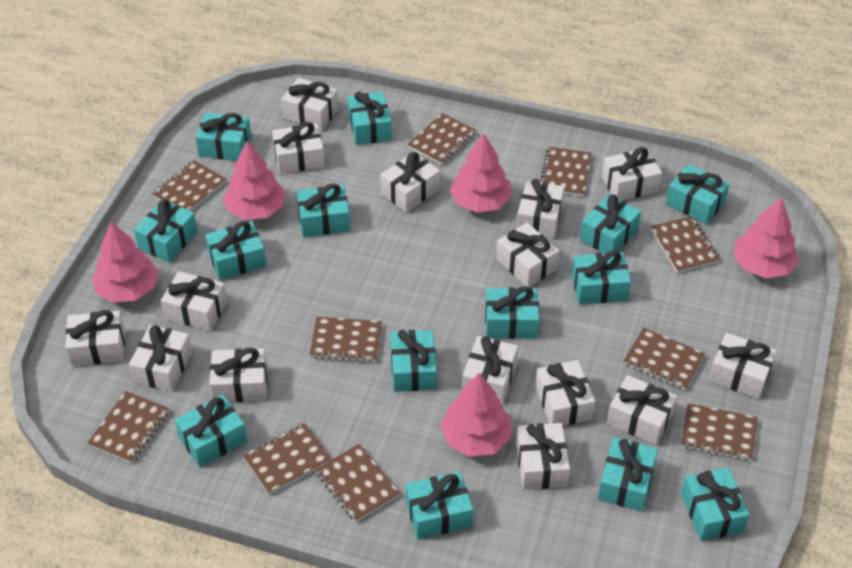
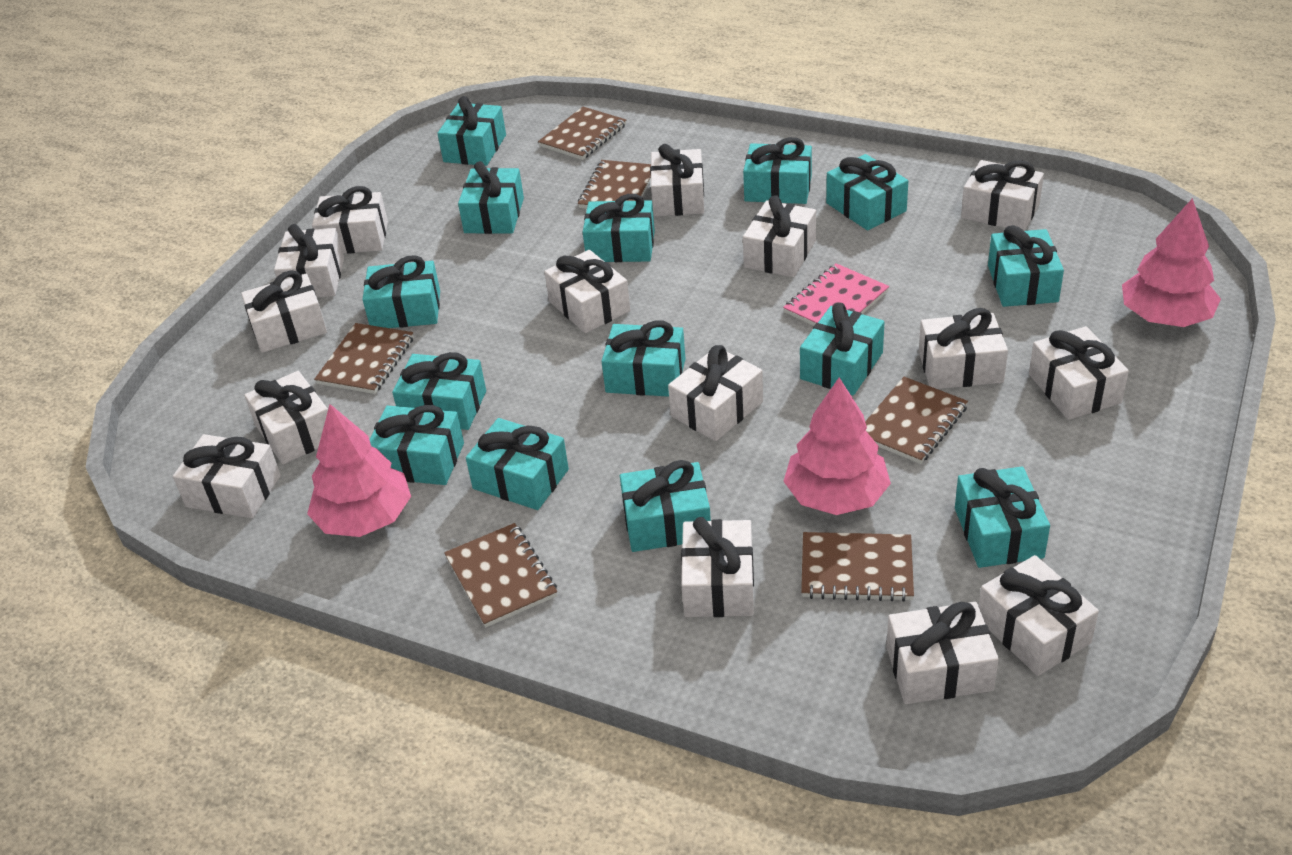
brown notebook: 10 -> 6
pink notebook: 0 -> 1
pink tree: 5 -> 3

